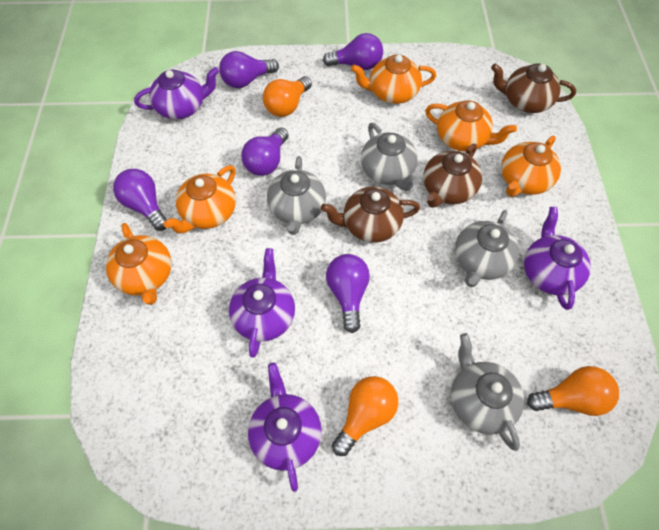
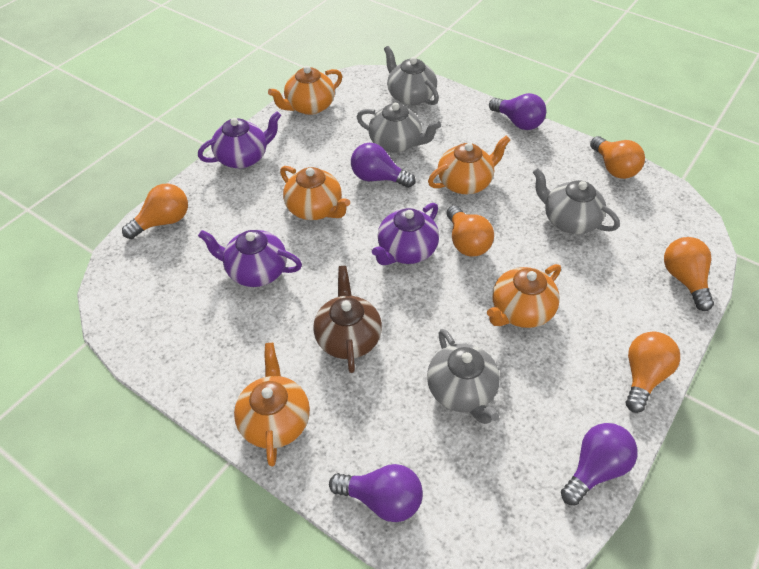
brown teapot: 3 -> 1
orange light bulb: 3 -> 5
purple light bulb: 5 -> 4
purple teapot: 4 -> 3

